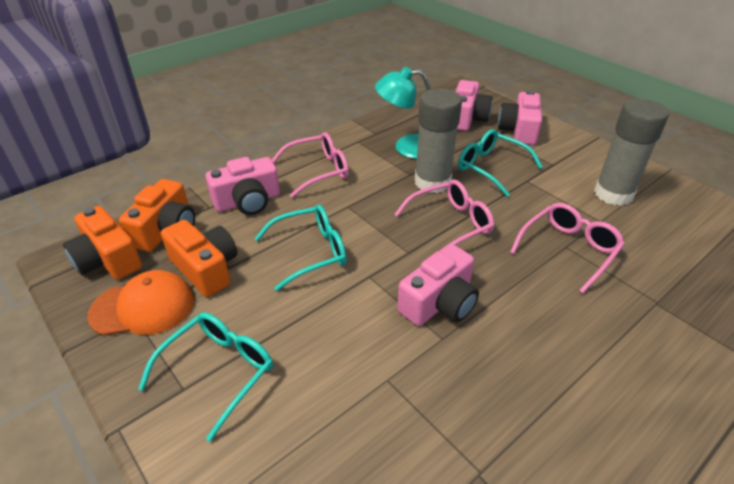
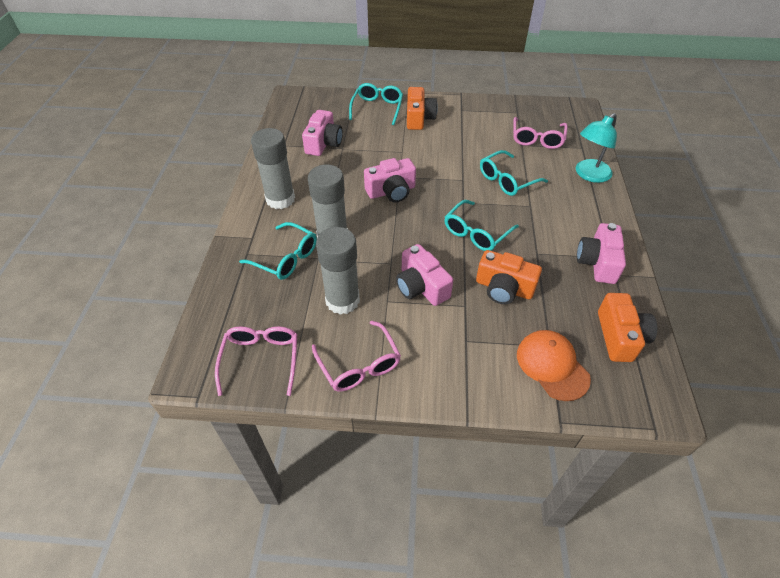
grey glue stick: 2 -> 3
turquoise glasses: 3 -> 4

